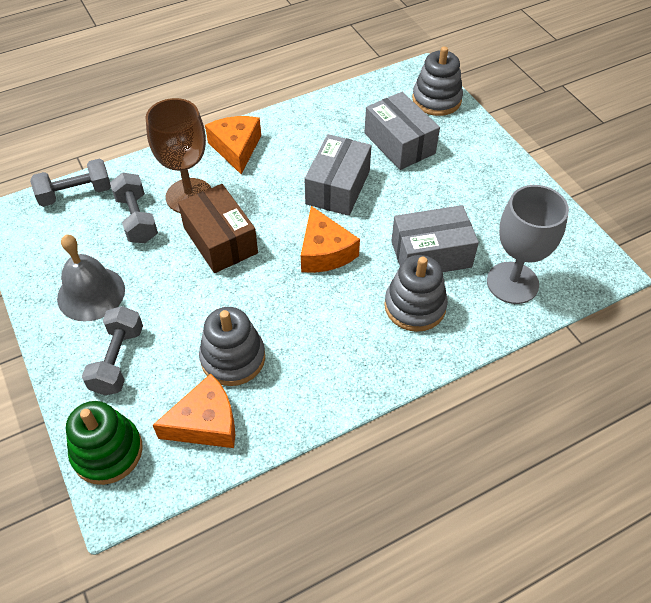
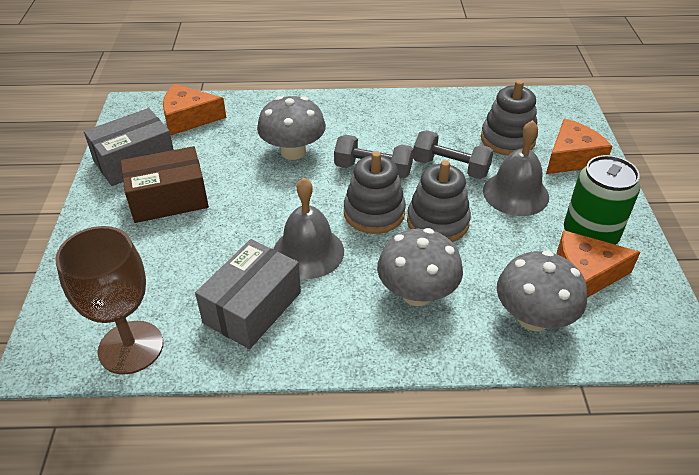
green can: 0 -> 1
green stacking toy: 1 -> 0
grey bell: 1 -> 2
grey box: 3 -> 2
grey dumbbell: 3 -> 2
grey goblet: 1 -> 0
grey mushroom: 0 -> 3

